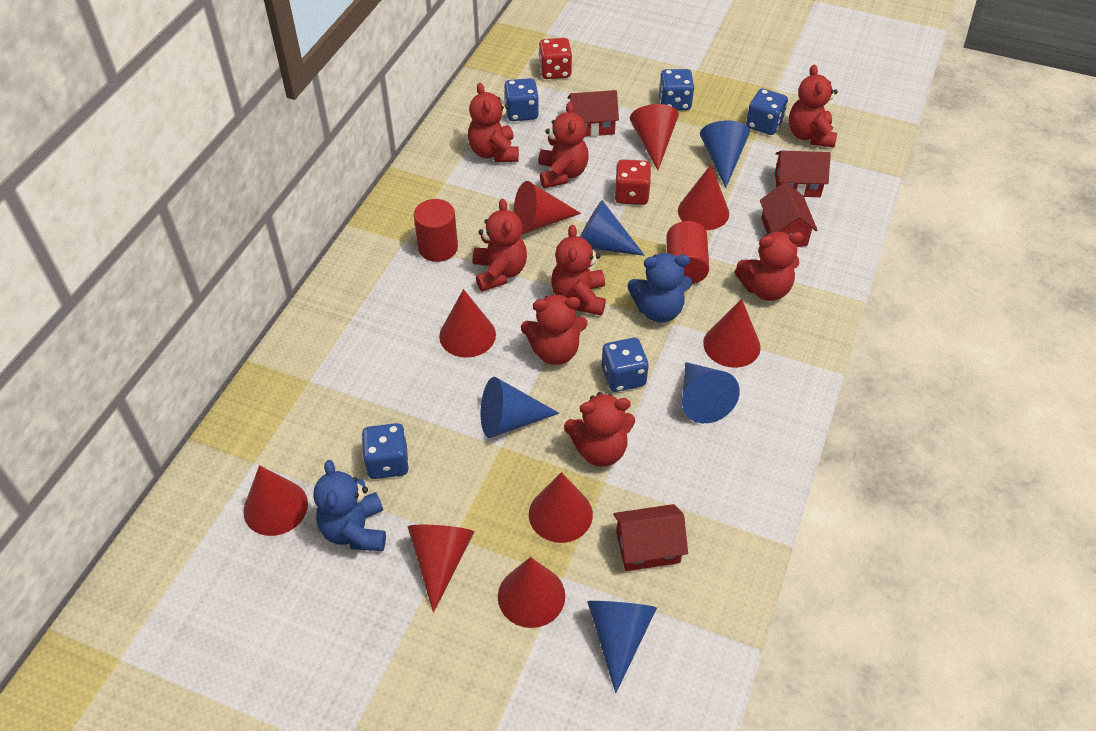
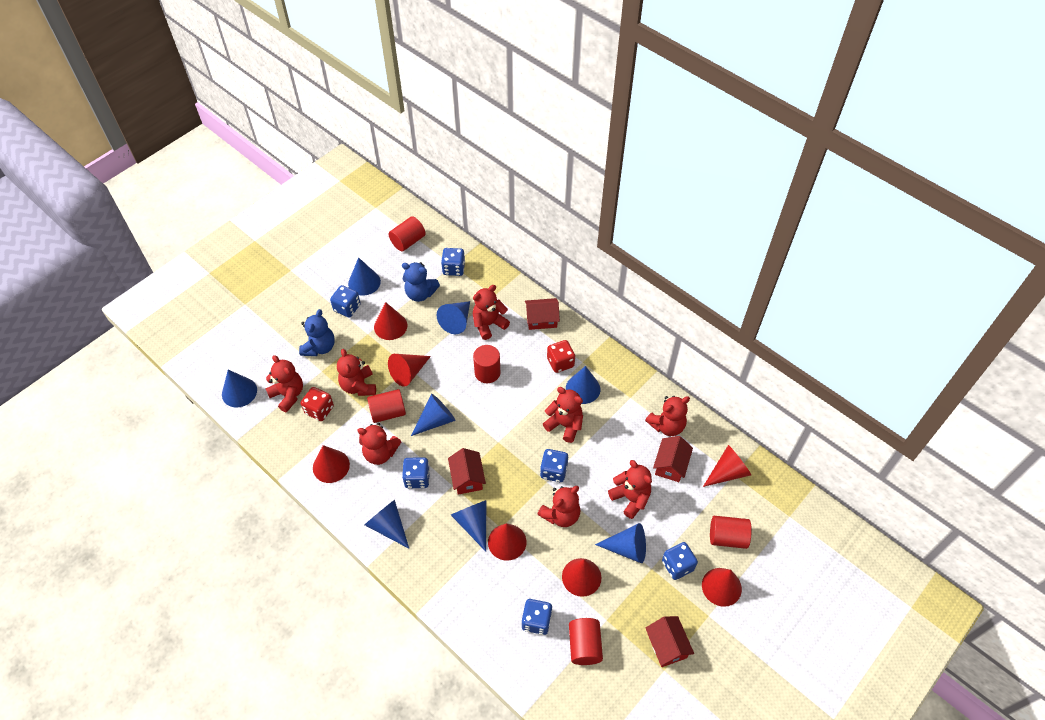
blue cone: 5 -> 8
blue dice: 5 -> 6
red cone: 9 -> 7
red cylinder: 2 -> 5

